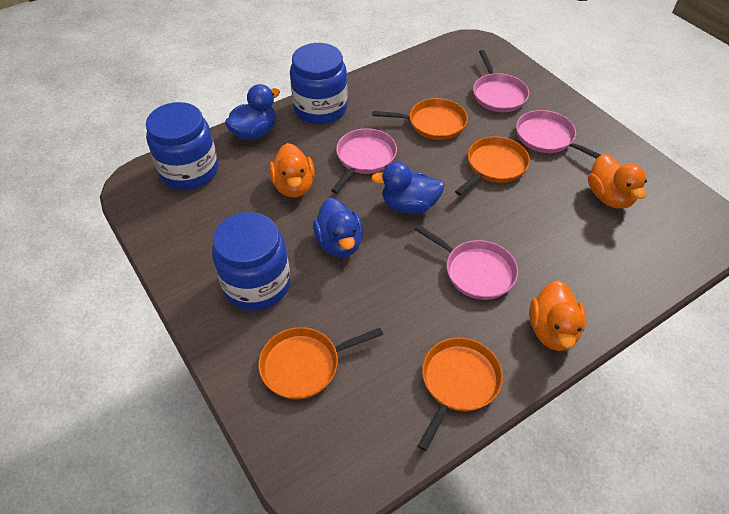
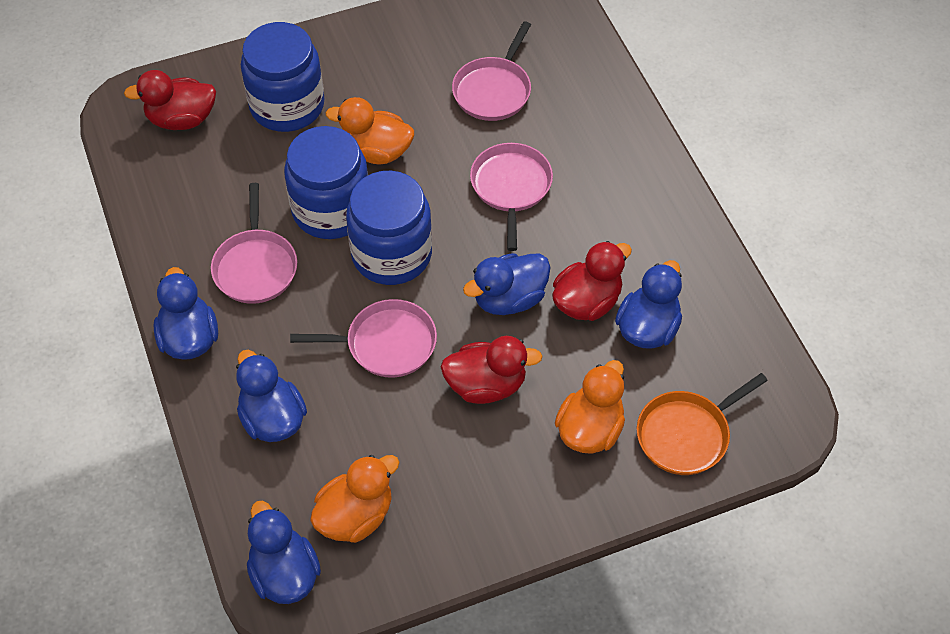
blue duck: 3 -> 5
orange pan: 4 -> 1
red duck: 0 -> 3

